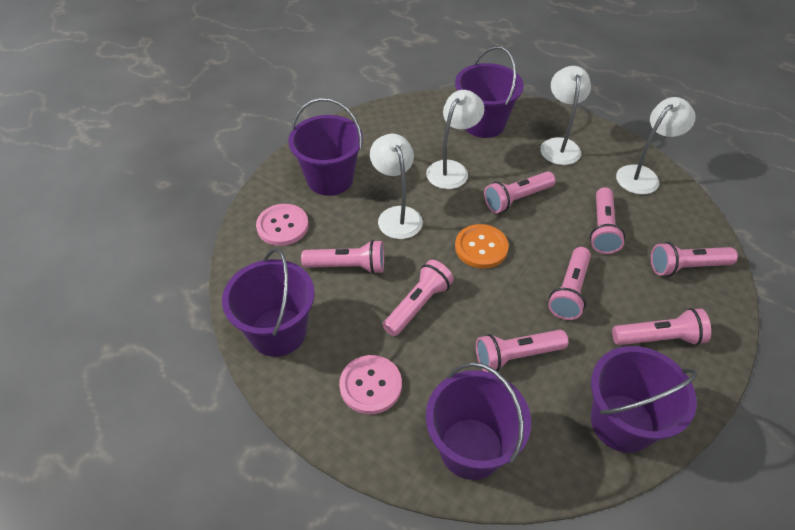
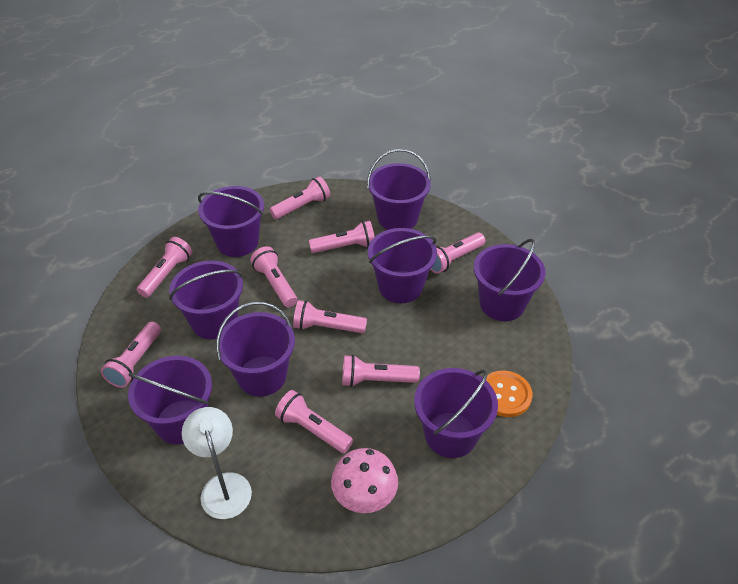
pink button: 2 -> 0
pink flashlight: 8 -> 9
pink mushroom: 0 -> 1
purple bucket: 5 -> 8
white lamp: 4 -> 1

